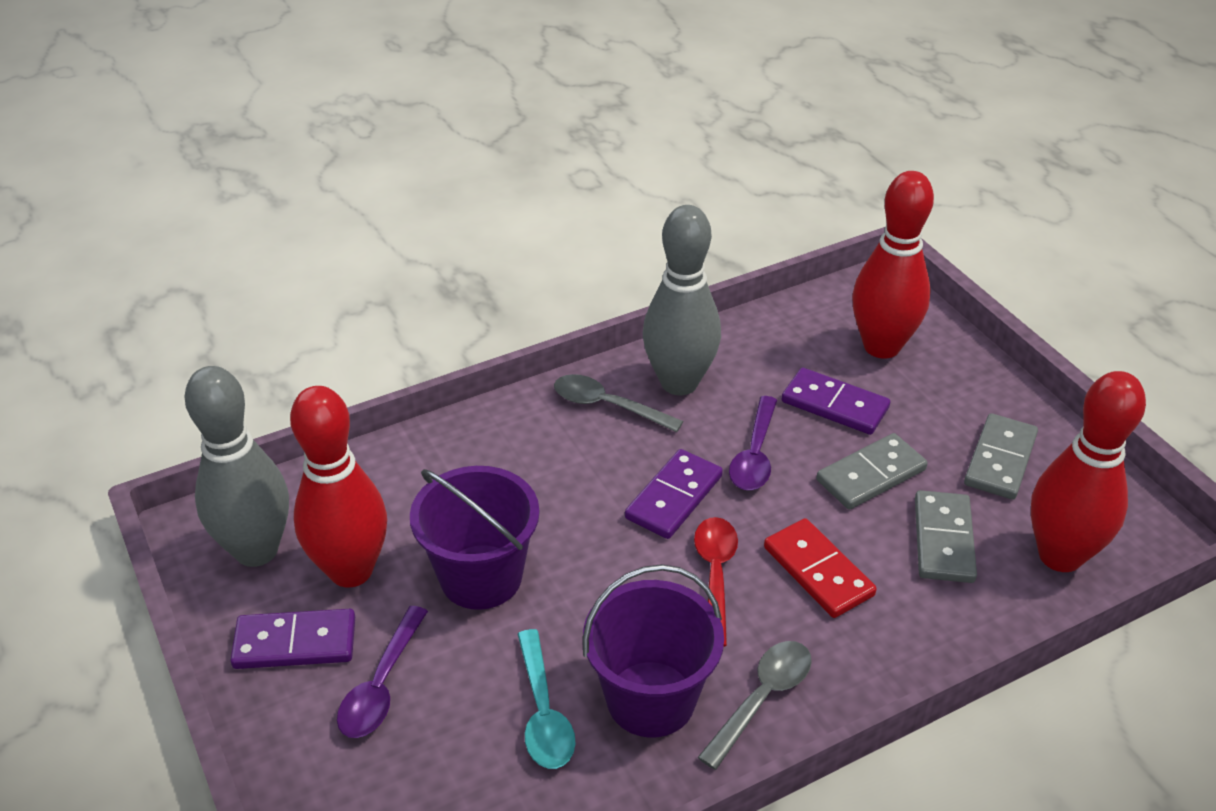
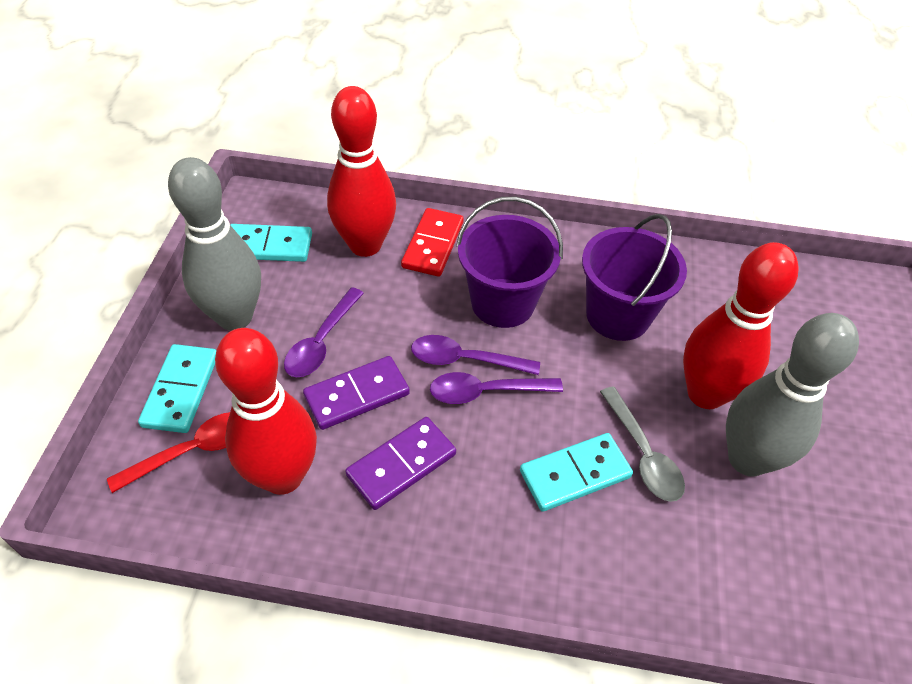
grey domino: 3 -> 0
grey spoon: 2 -> 1
purple domino: 3 -> 2
purple spoon: 2 -> 3
turquoise domino: 0 -> 3
turquoise spoon: 1 -> 0

